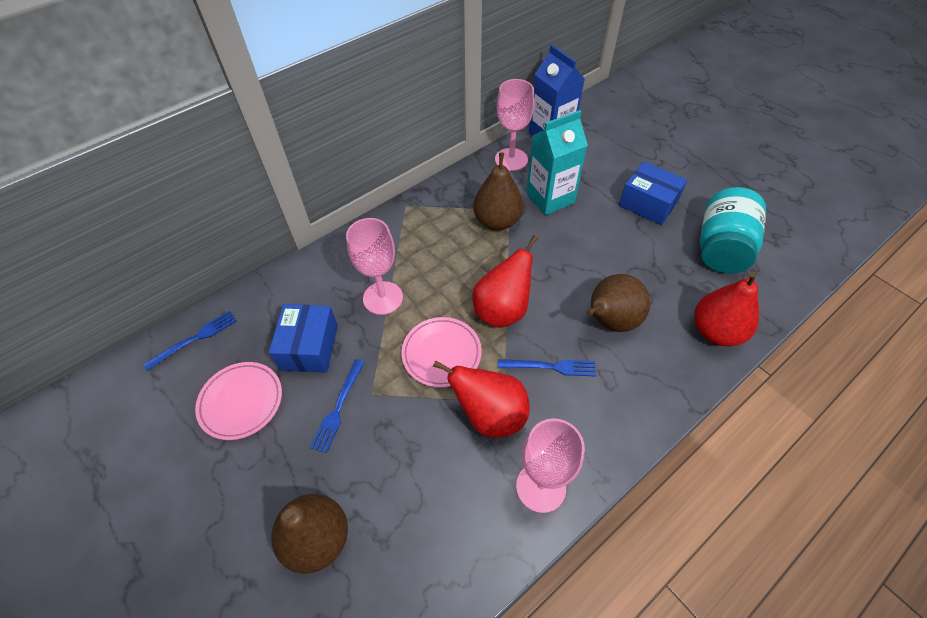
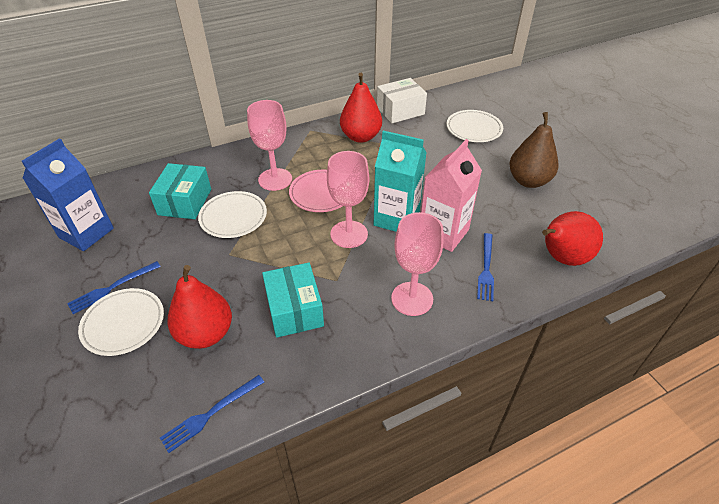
blue box: 2 -> 0
brown pear: 3 -> 1
pink carton: 0 -> 1
pink plate: 2 -> 1
turquoise box: 0 -> 2
turquoise jar: 1 -> 0
white box: 0 -> 1
white plate: 0 -> 3

